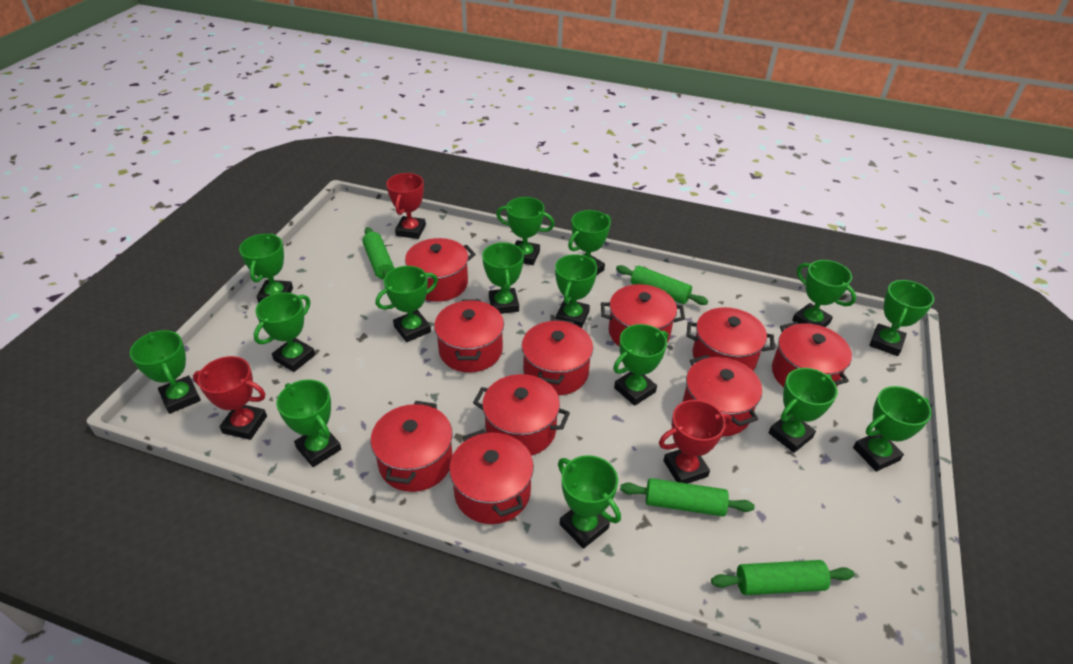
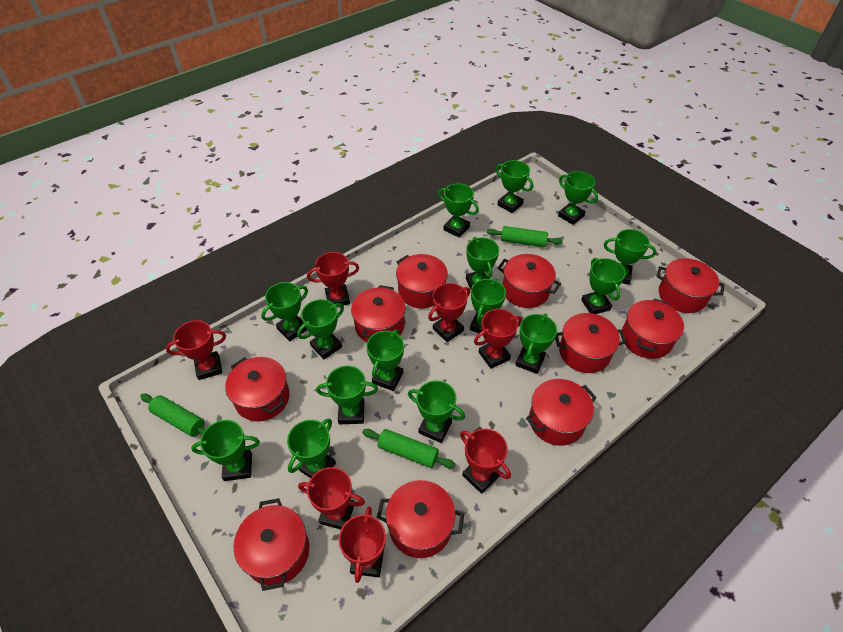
green rolling pin: 4 -> 3
red trophy: 3 -> 7

